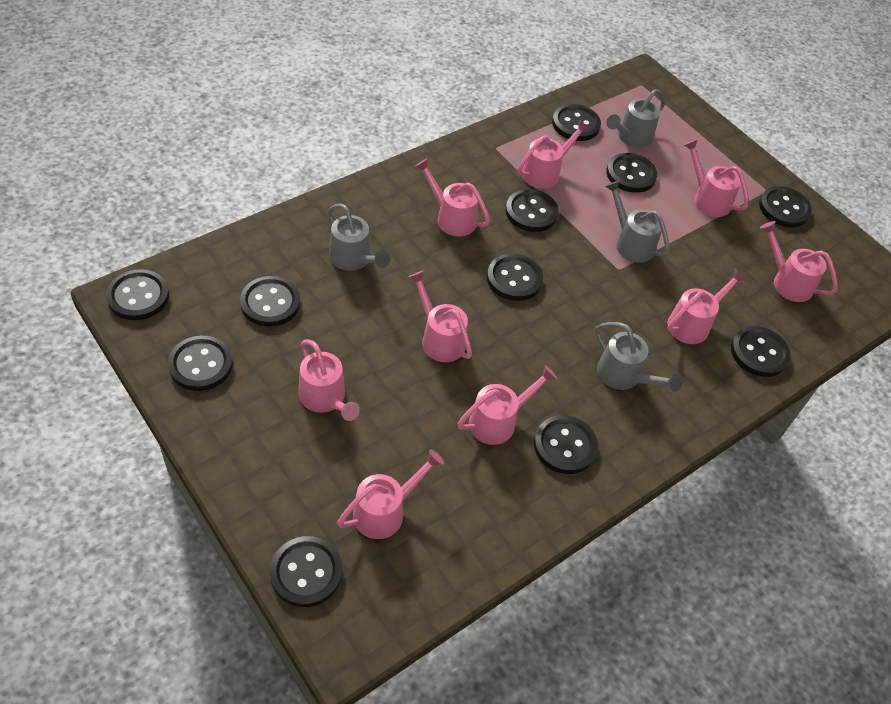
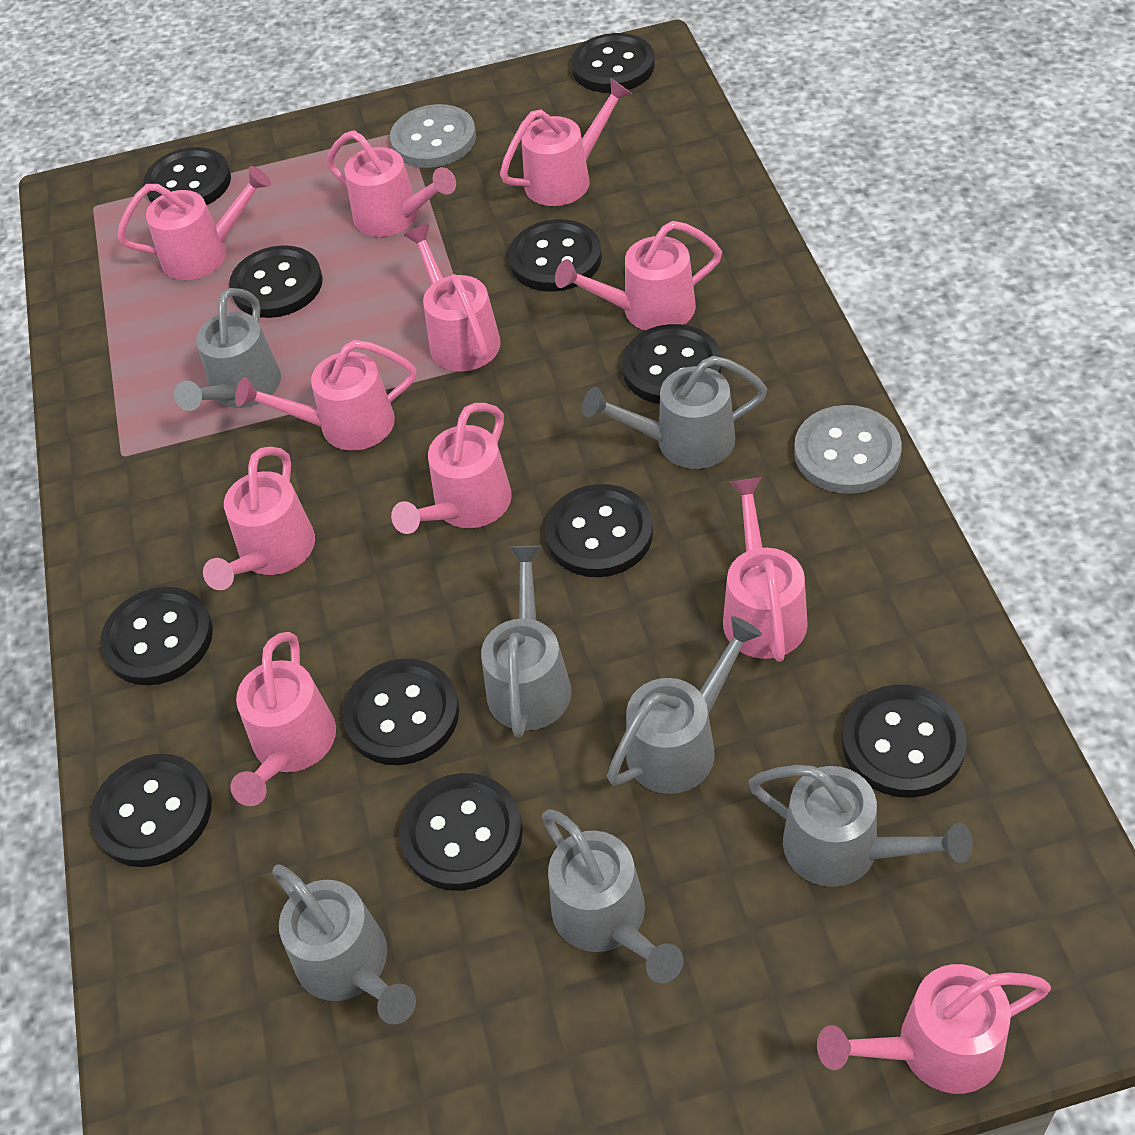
grey button: 0 -> 2
grey watering can: 4 -> 7
pink watering can: 9 -> 11

